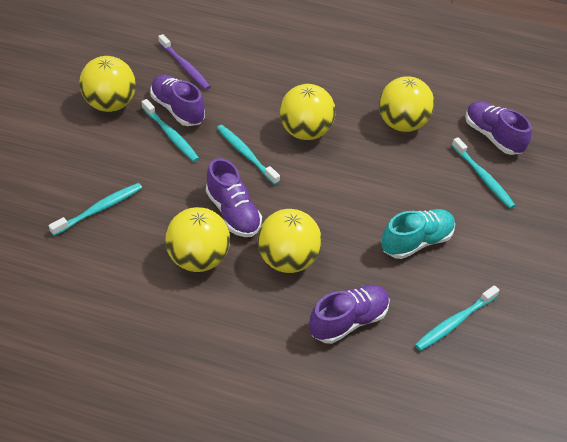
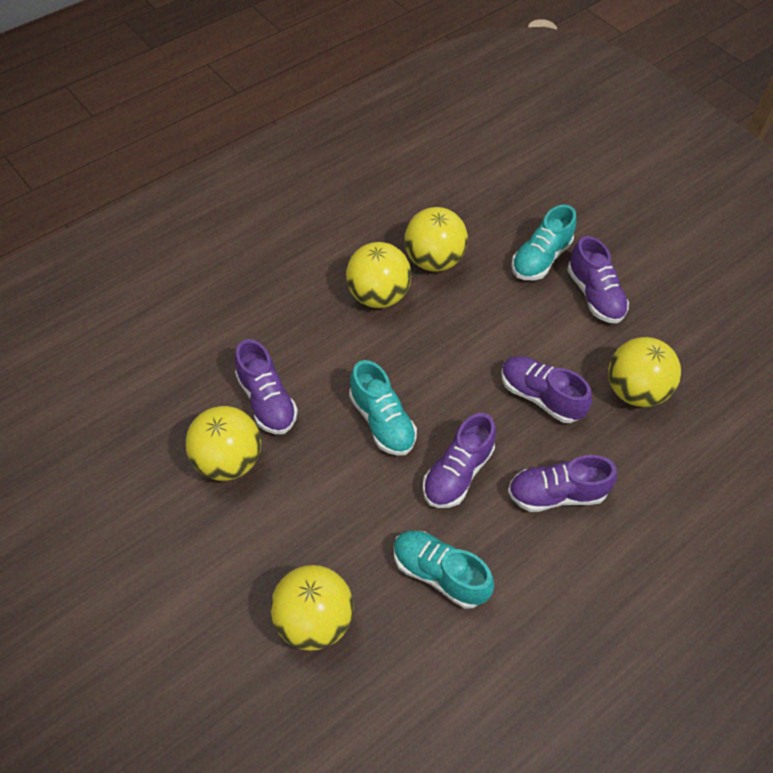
purple shoe: 4 -> 5
purple toothbrush: 1 -> 0
turquoise shoe: 1 -> 3
turquoise toothbrush: 5 -> 0

